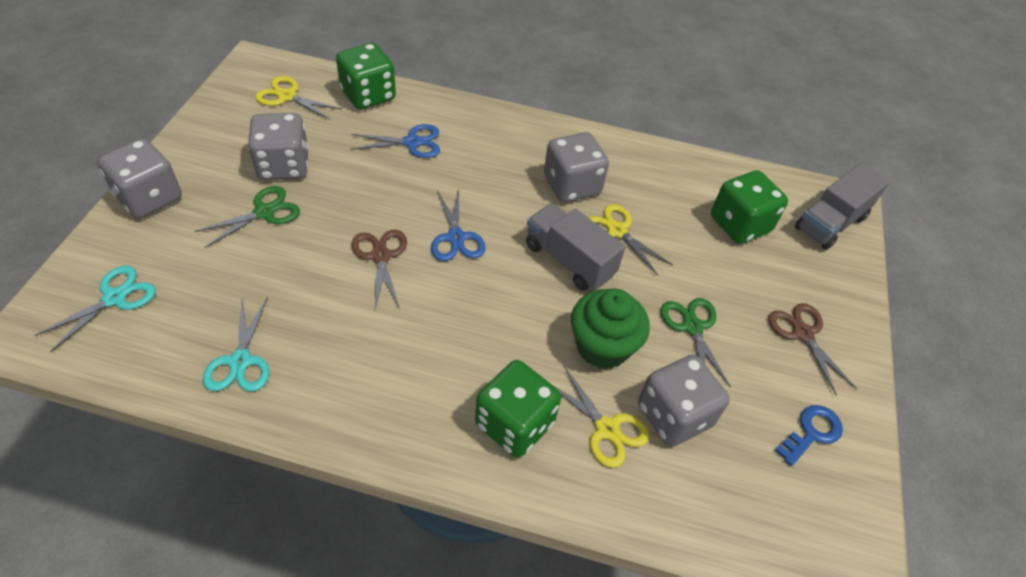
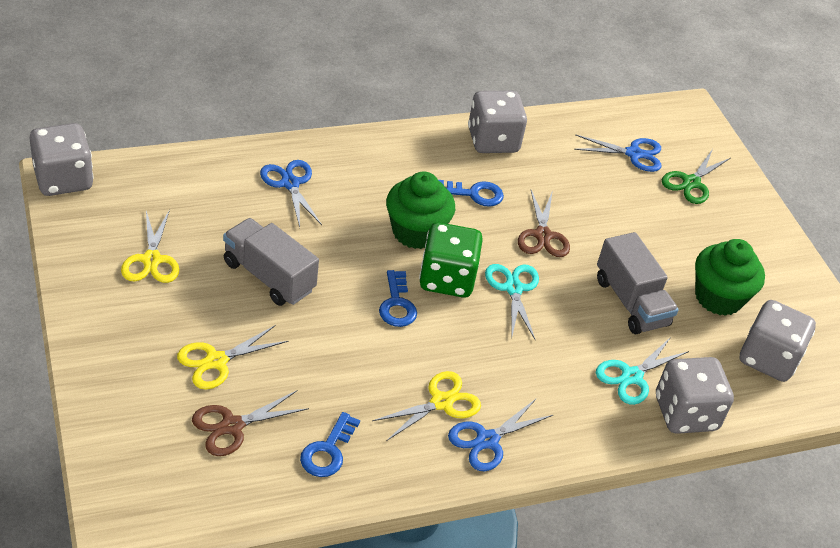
blue key: 1 -> 3
blue scissors: 2 -> 3
green cupcake: 1 -> 2
green dice: 3 -> 1
green scissors: 2 -> 1

